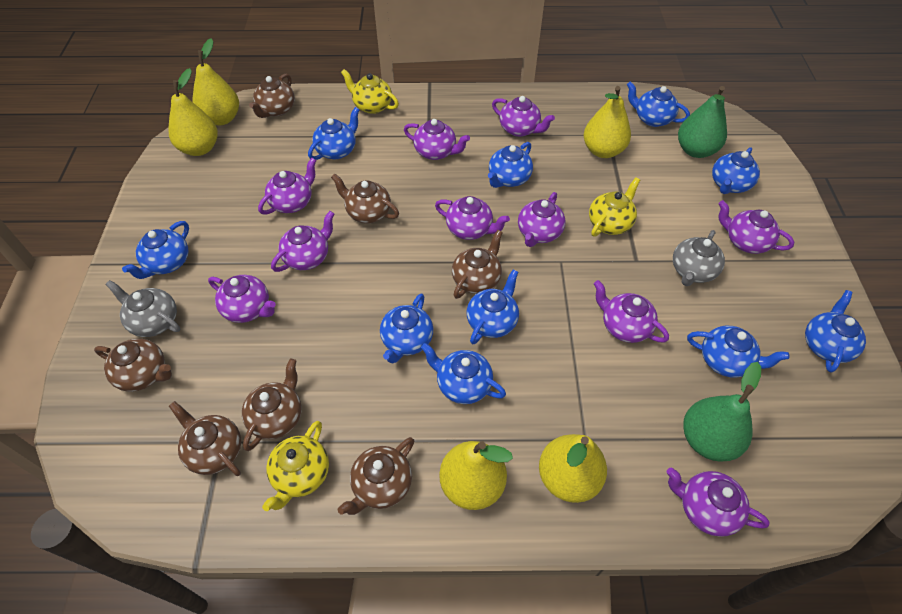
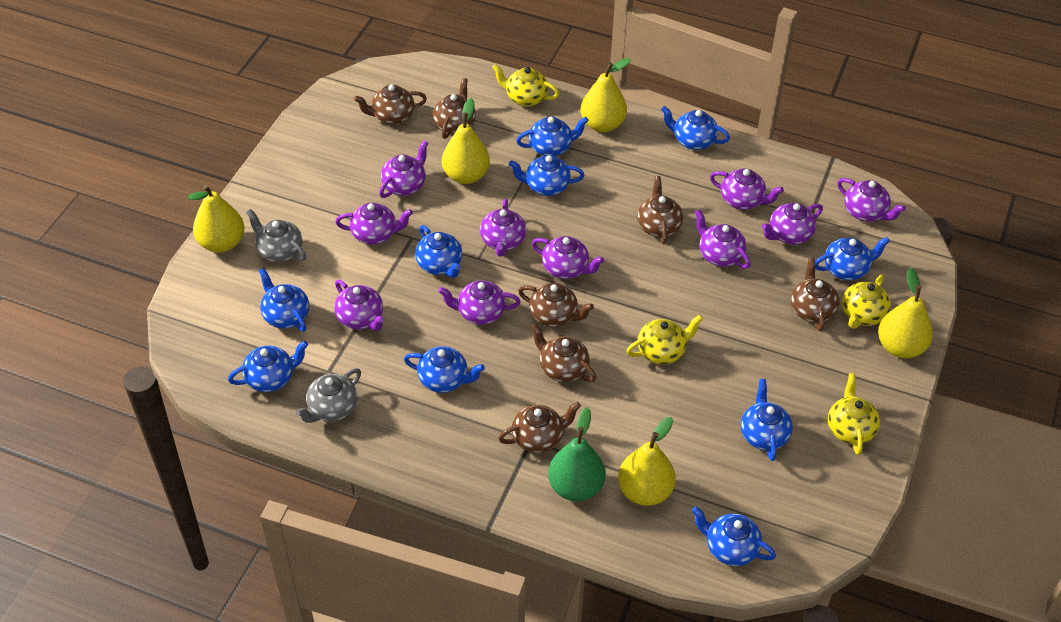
green pear: 2 -> 1
yellow teapot: 3 -> 4

